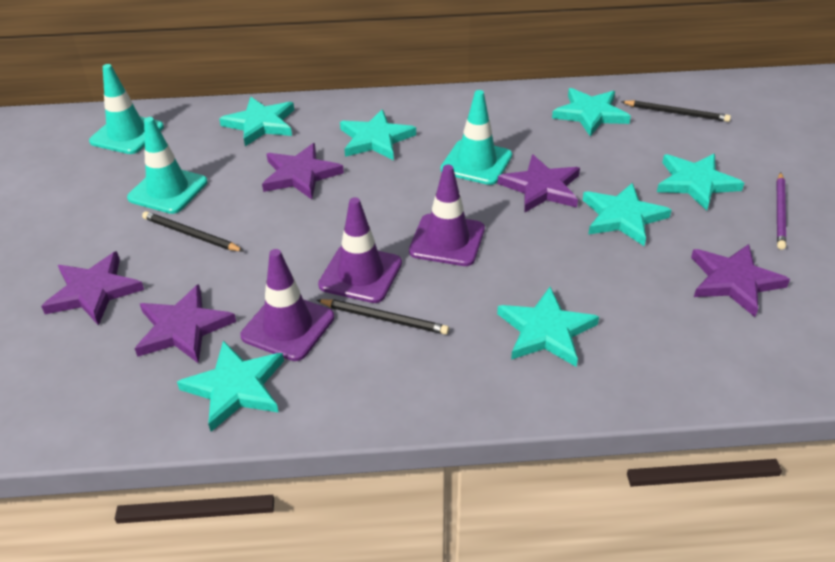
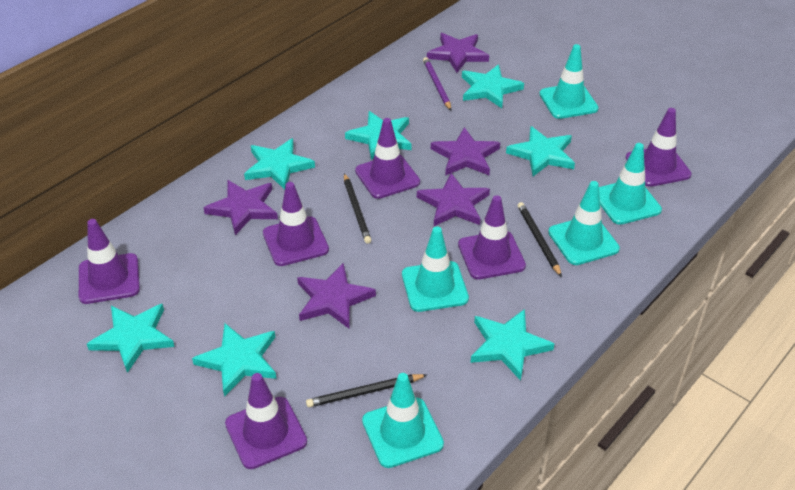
purple traffic cone: 3 -> 6
turquoise traffic cone: 3 -> 5

